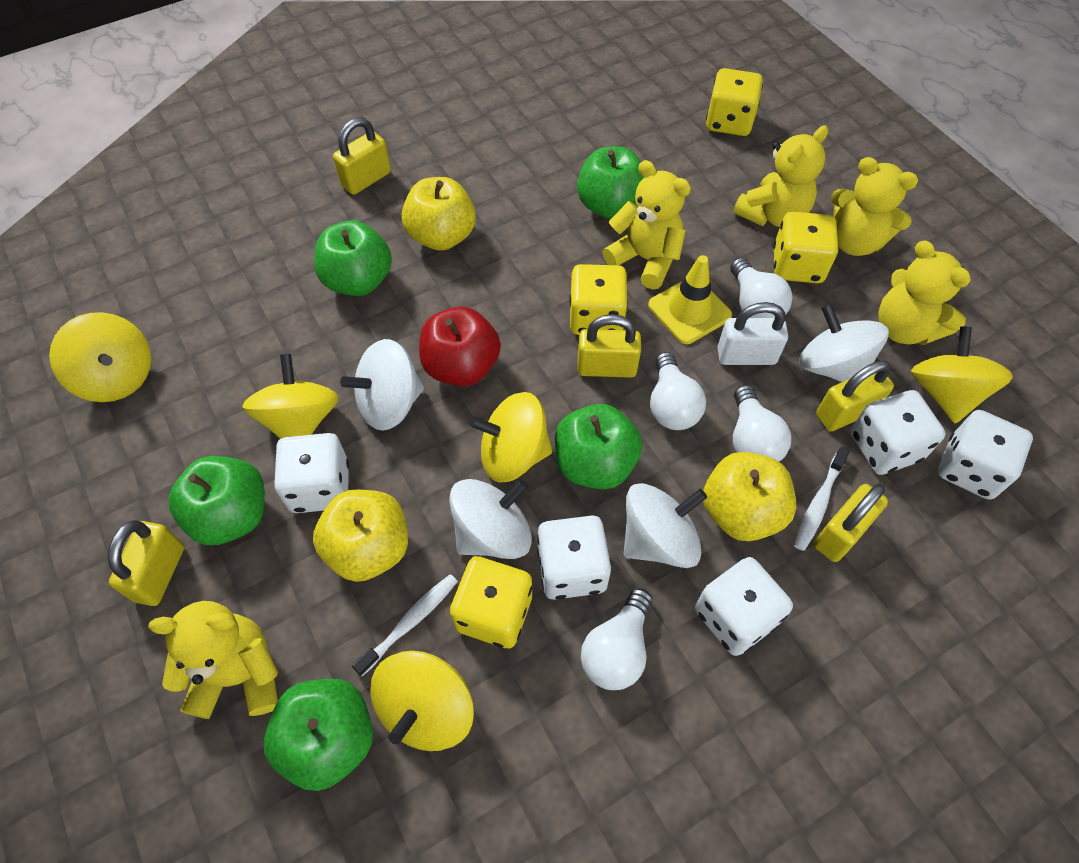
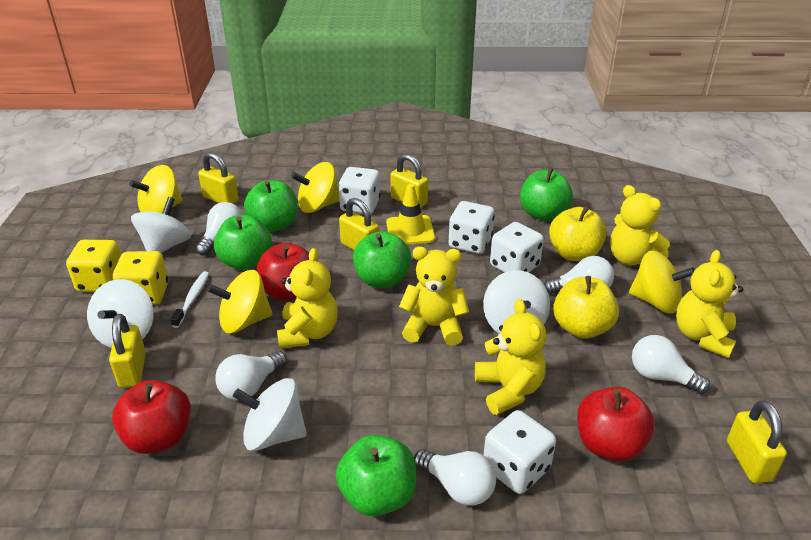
red apple: 1 -> 3
white dice: 5 -> 4
white light bulb: 4 -> 5
white padlock: 1 -> 0
white toothbrush: 2 -> 1
yellow apple: 3 -> 2
yellow dice: 4 -> 2
yellow spinning top: 5 -> 4

